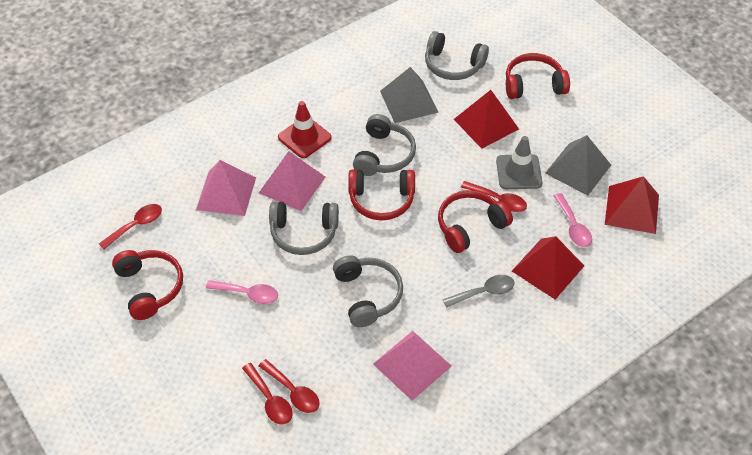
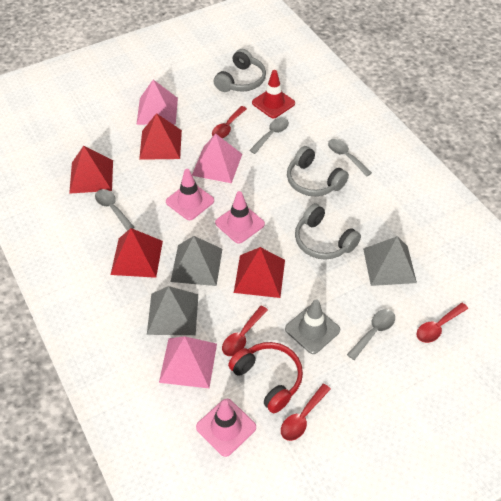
grey headphones: 4 -> 3
grey pyramid: 2 -> 3
grey spoon: 1 -> 4
pink spoon: 2 -> 0
pink traffic cone: 0 -> 3
red headphones: 4 -> 1
red pyramid: 3 -> 4

